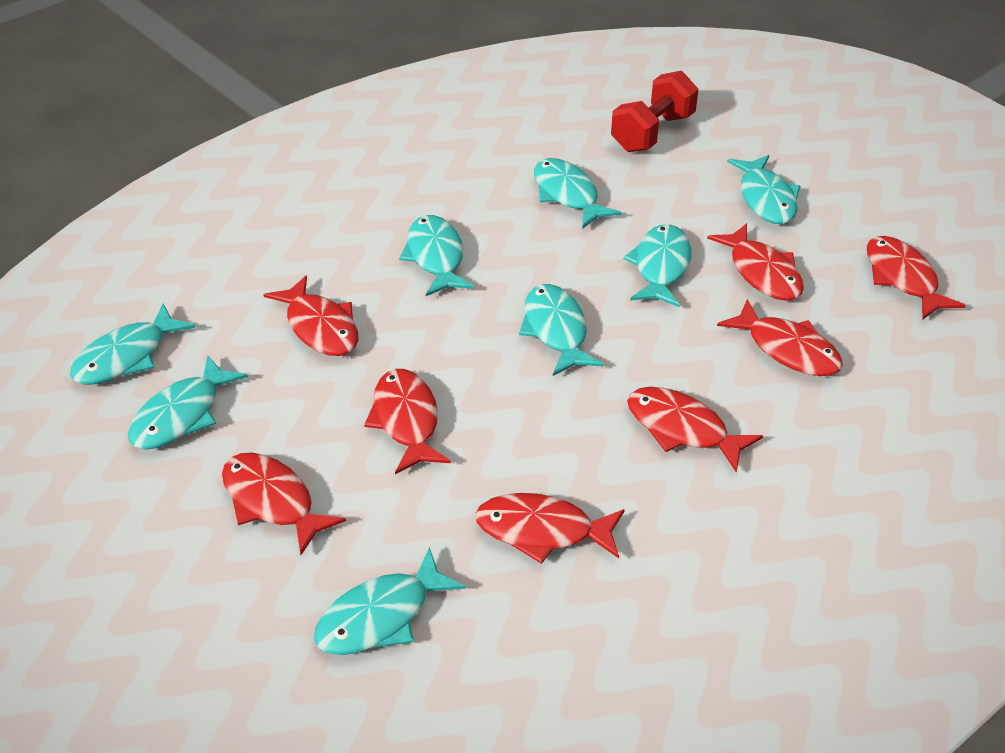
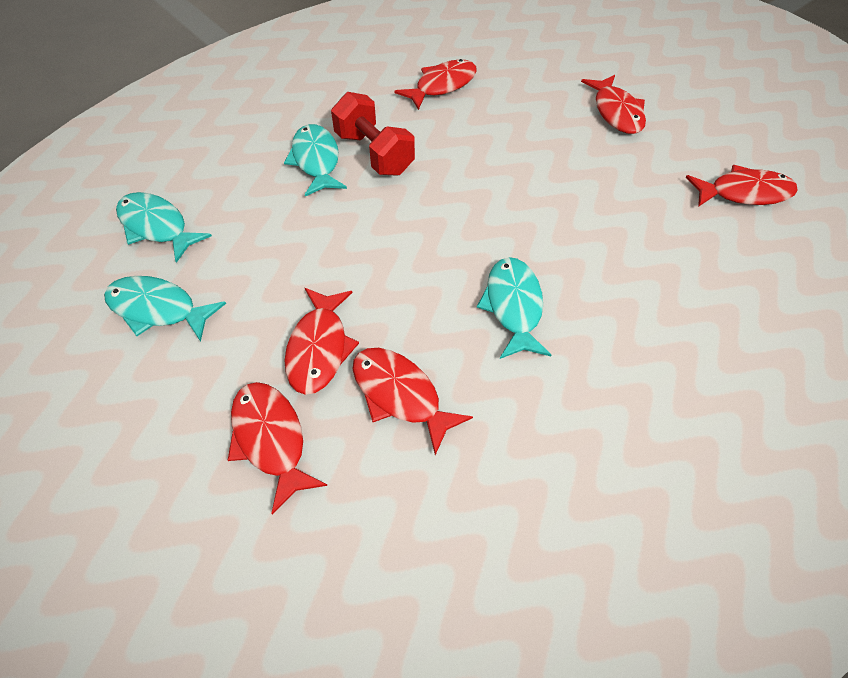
red fish: 8 -> 6
turquoise fish: 8 -> 4

